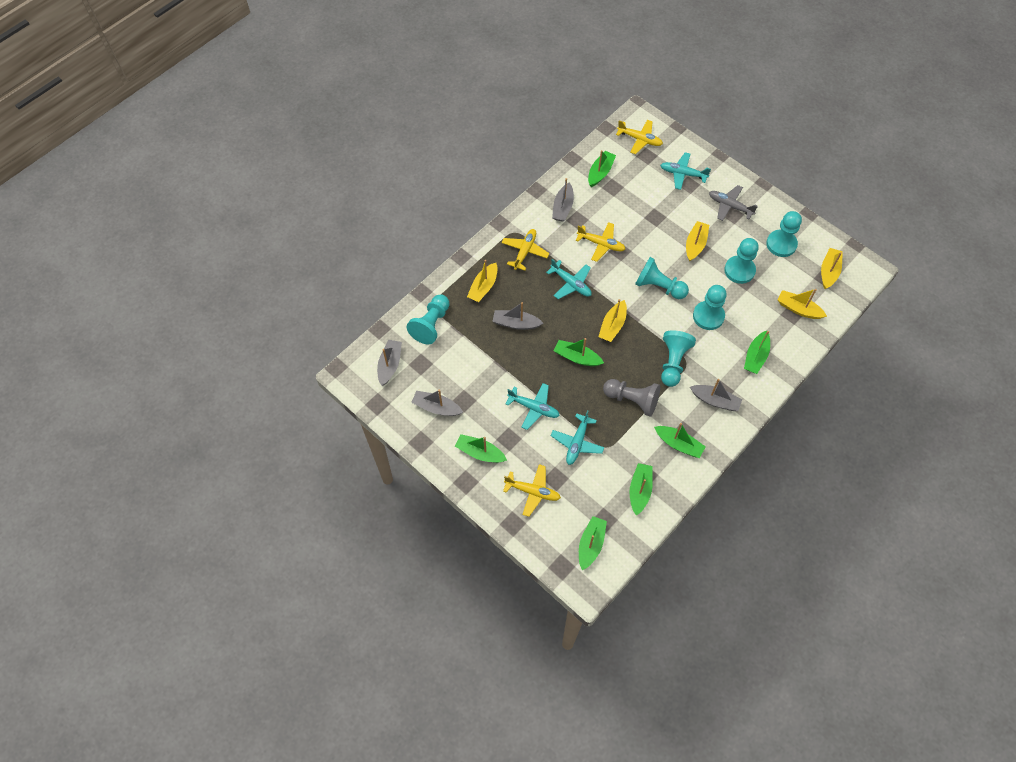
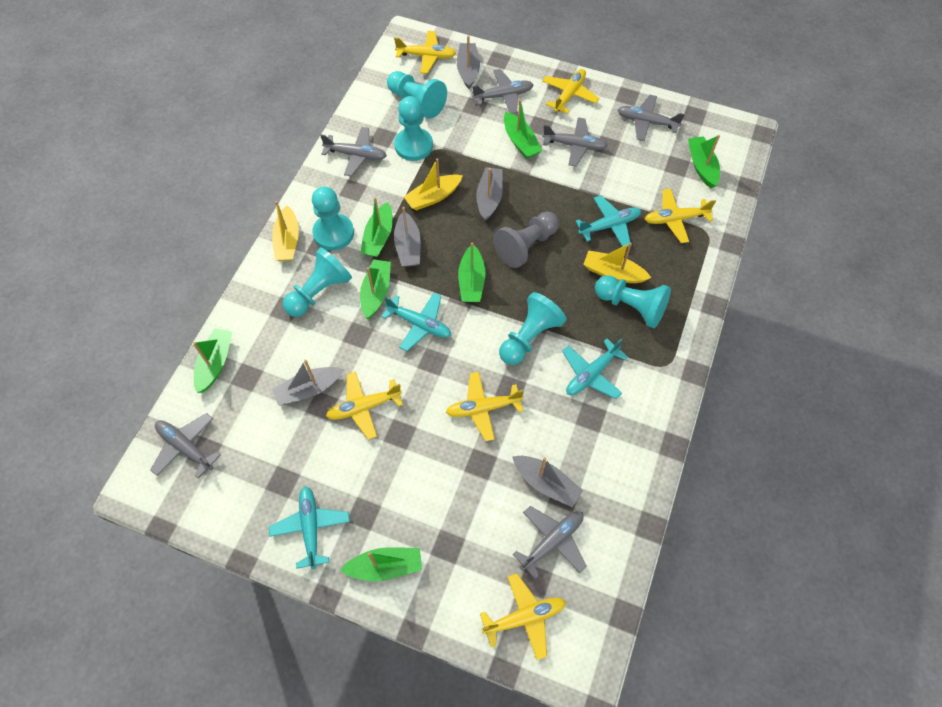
grey plane: 1 -> 6
yellow boat: 5 -> 3
yellow plane: 4 -> 6

